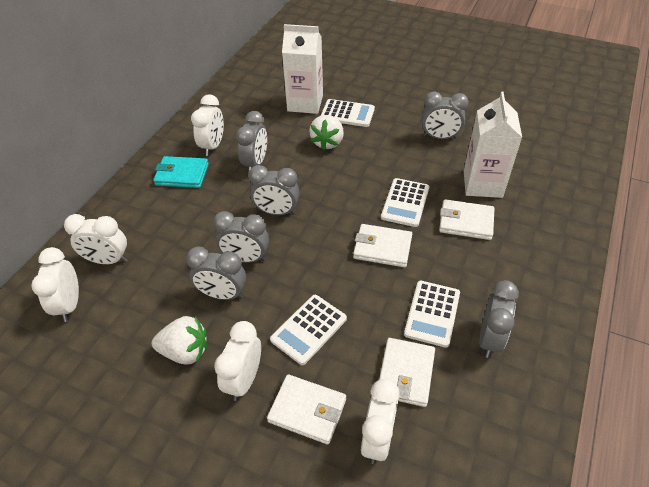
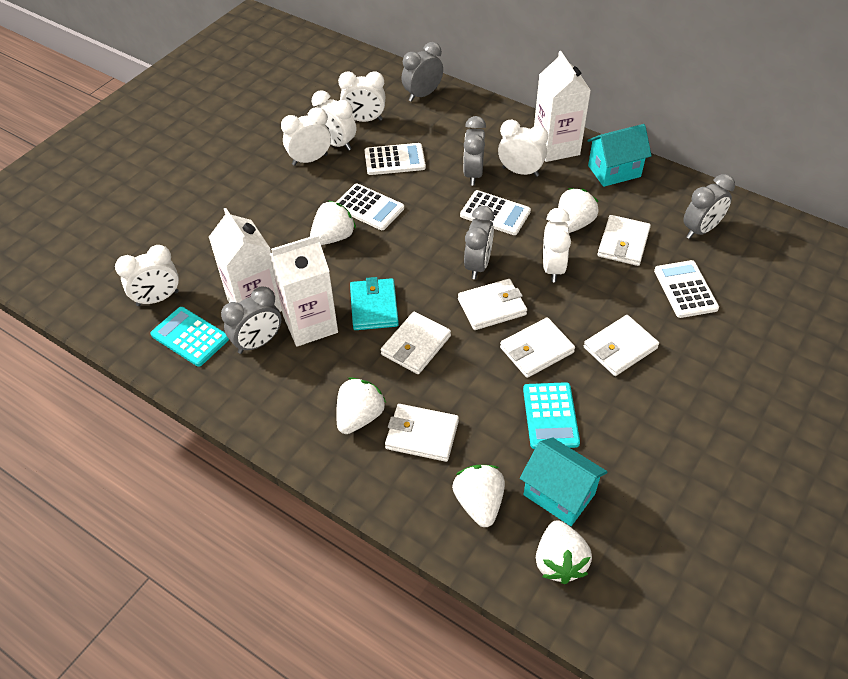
grey clock: 6 -> 5
turquoise calculator: 0 -> 2
turquoise house: 0 -> 2
white carton: 2 -> 3
white clock: 5 -> 6
white strawberry: 2 -> 5
white wallet: 4 -> 6

